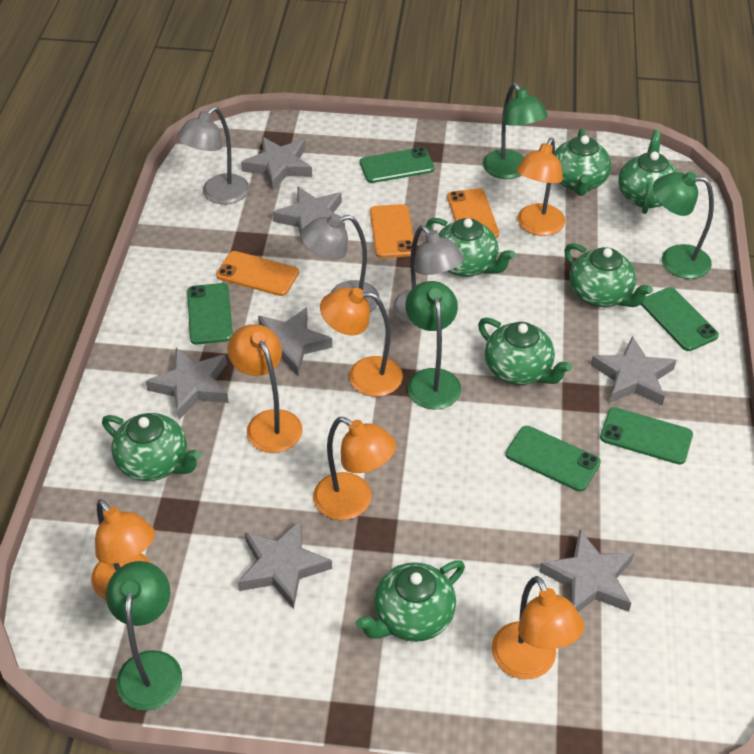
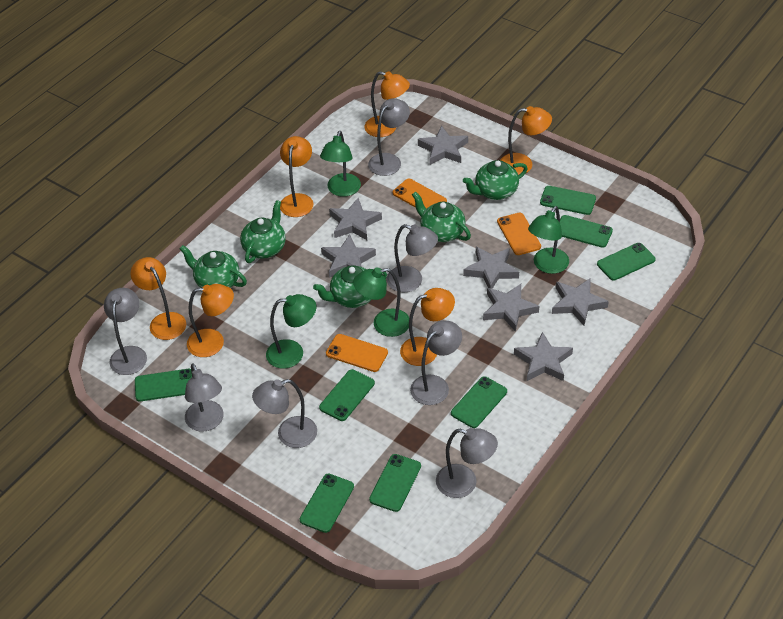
green phone: 5 -> 8
green teapot: 7 -> 5
grey lamp: 3 -> 7

